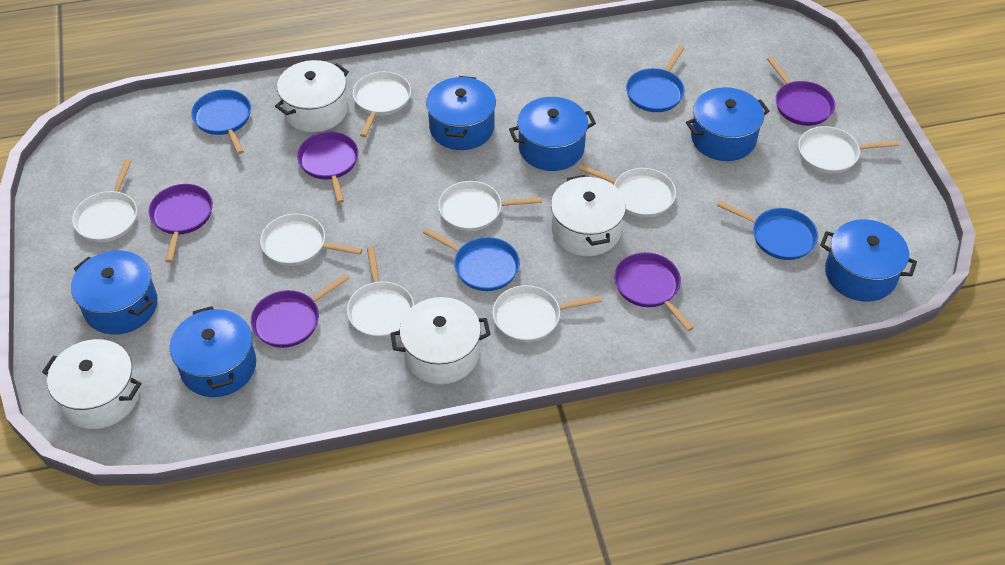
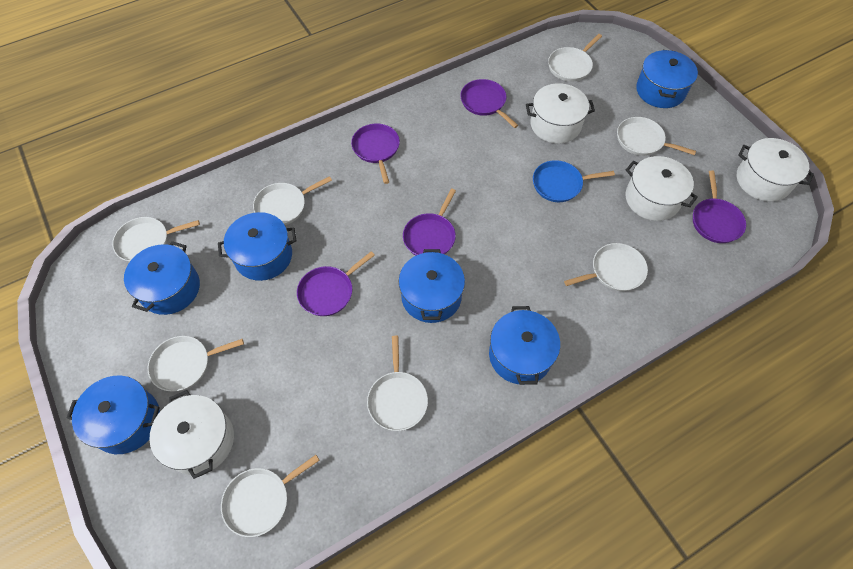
blue pan: 4 -> 1

